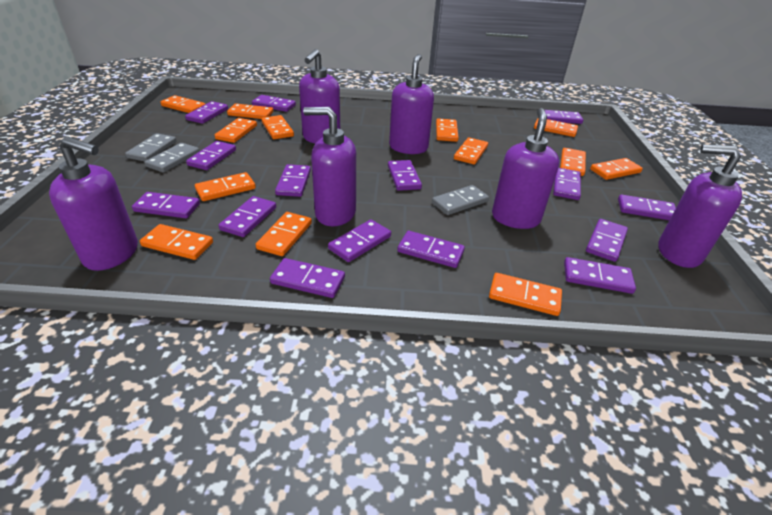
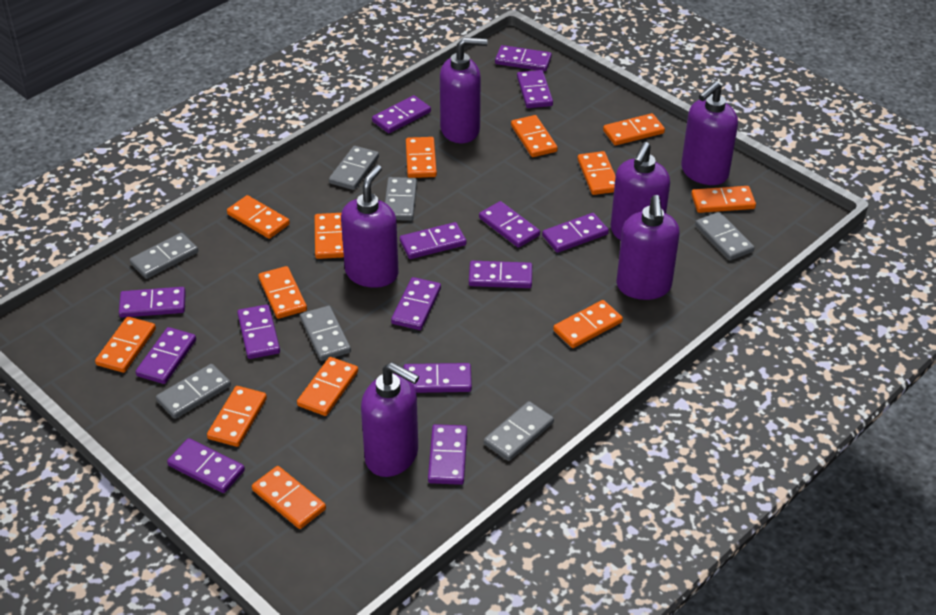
grey domino: 3 -> 7
purple domino: 15 -> 14

